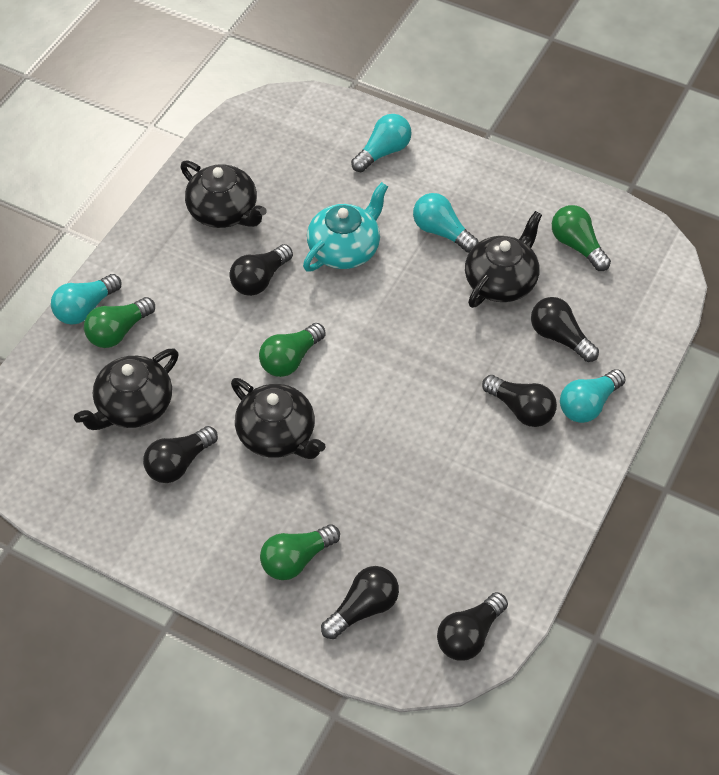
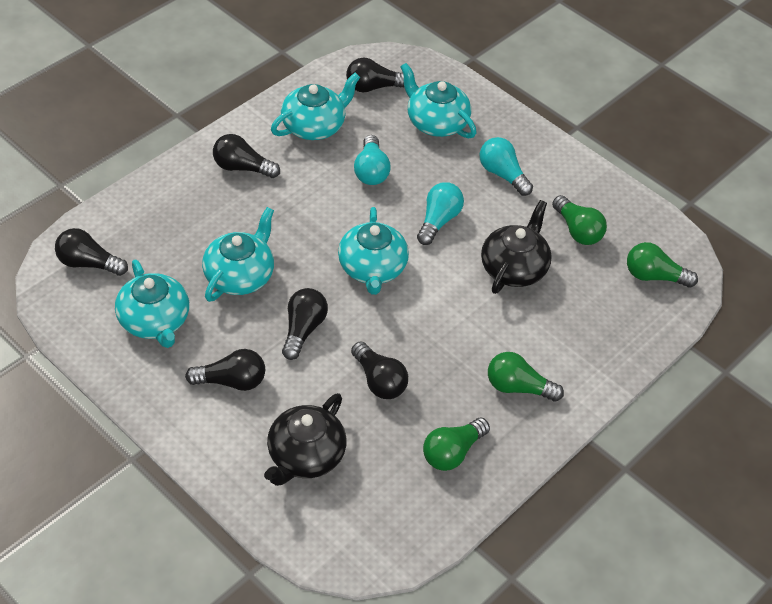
black teapot: 4 -> 2
turquoise light bulb: 4 -> 3
turquoise teapot: 1 -> 5

